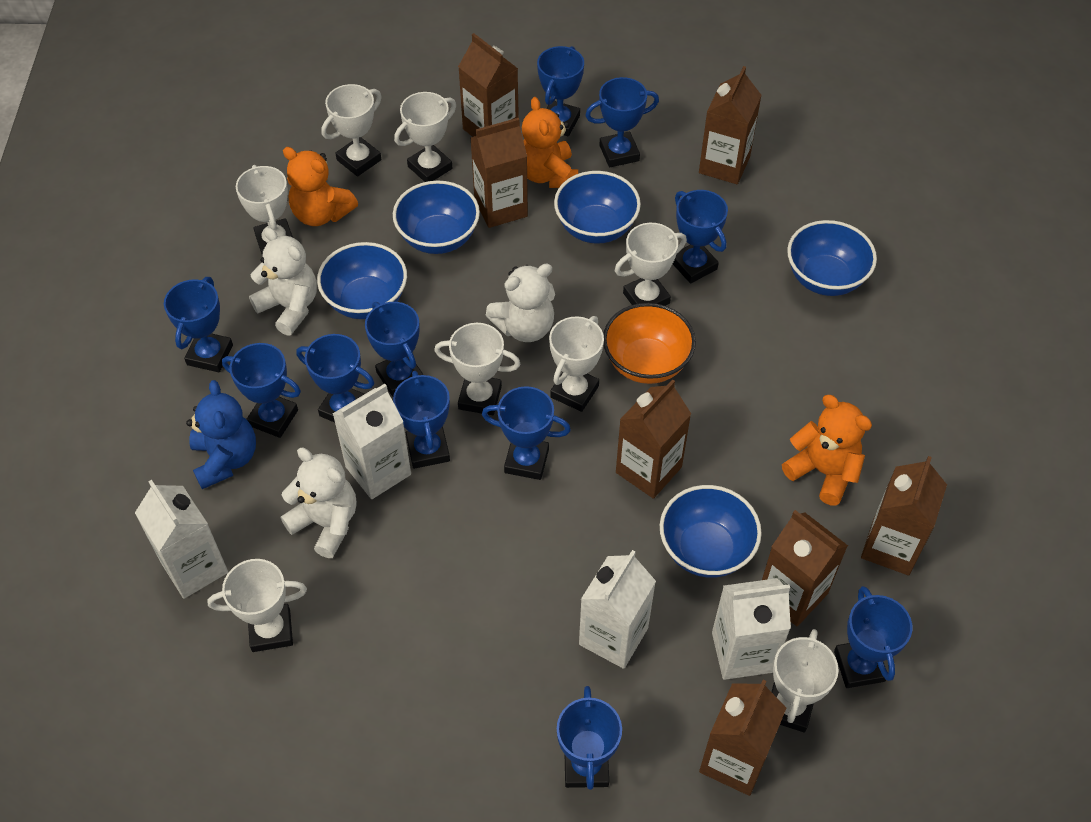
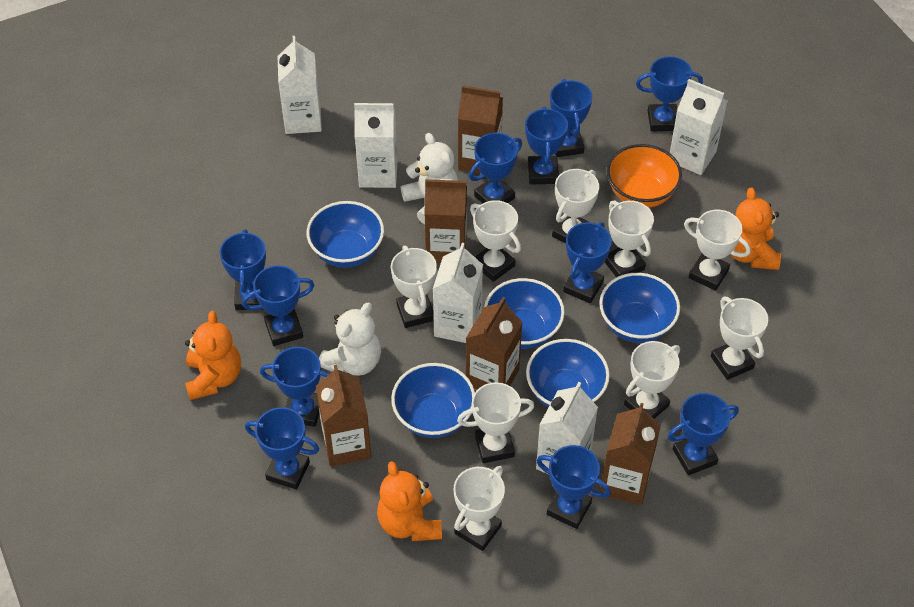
blue teddy bear: 1 -> 0
brown carton: 7 -> 5
white carton: 4 -> 5
white teddy bear: 3 -> 2
white trophy: 8 -> 9

